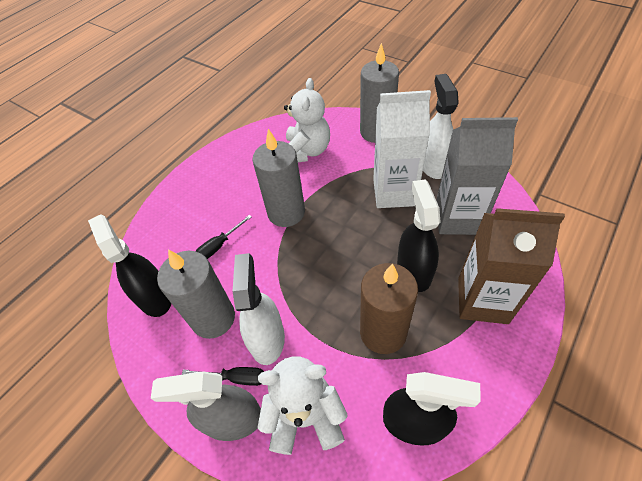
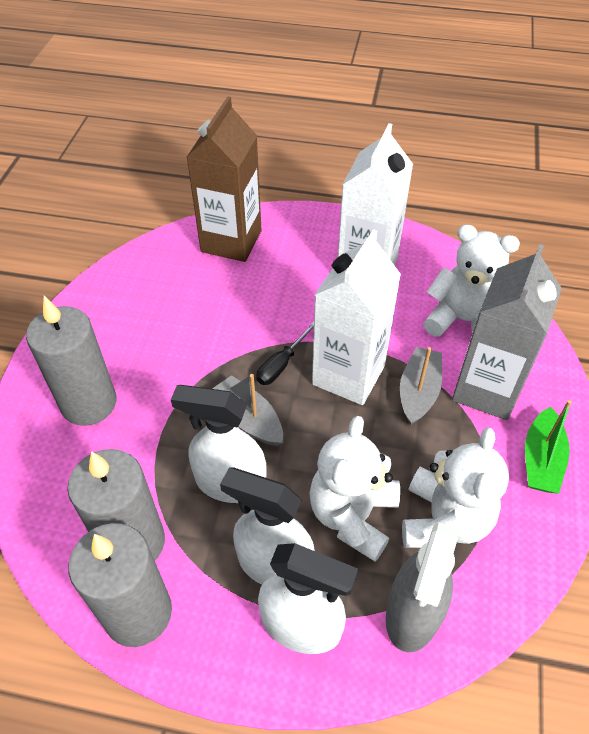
black screwdriver: 2 -> 1
black spray bottle: 3 -> 0
brown candle: 1 -> 0
green boat: 0 -> 1
grey boat: 0 -> 2
white carton: 1 -> 2
white spray bottle: 2 -> 3
white teddy bear: 2 -> 3

